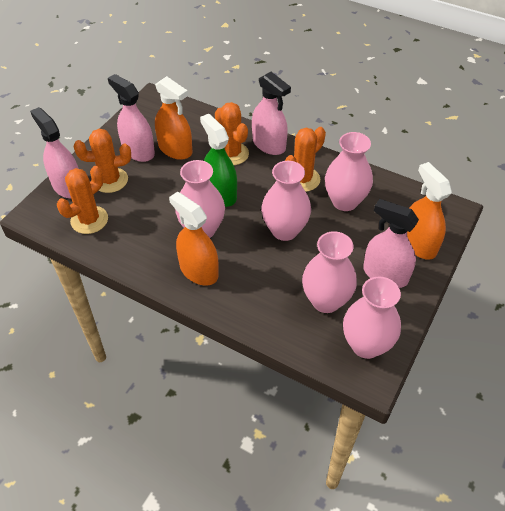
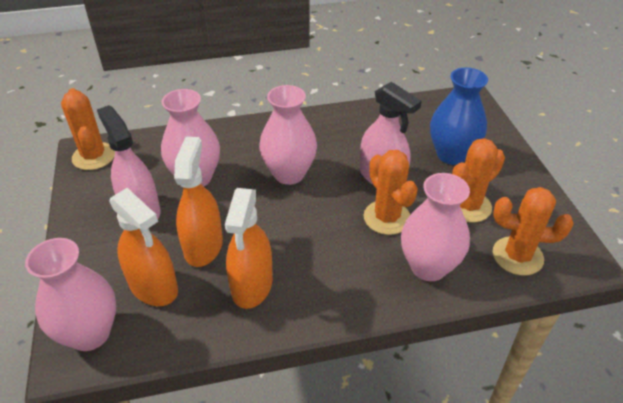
blue vase: 0 -> 1
green spray bottle: 1 -> 0
pink spray bottle: 4 -> 2
pink vase: 5 -> 4

